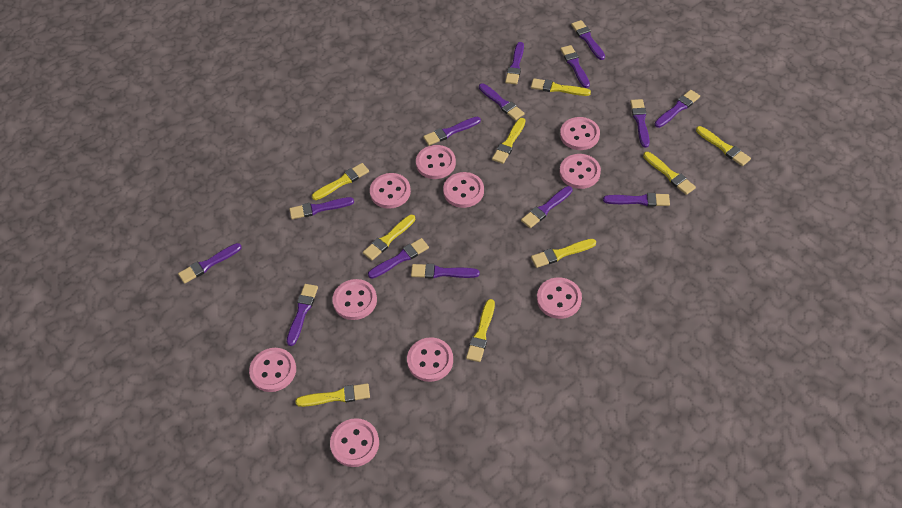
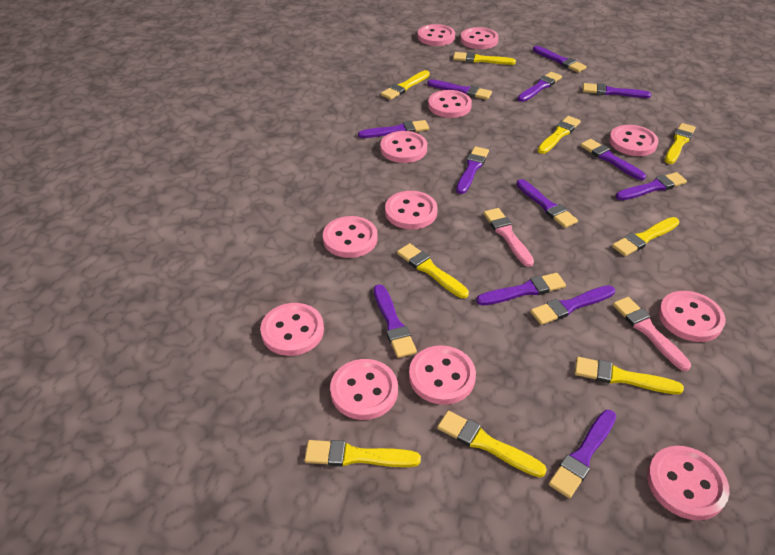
pink brush: 0 -> 2
pink button: 10 -> 12
purple brush: 14 -> 13

